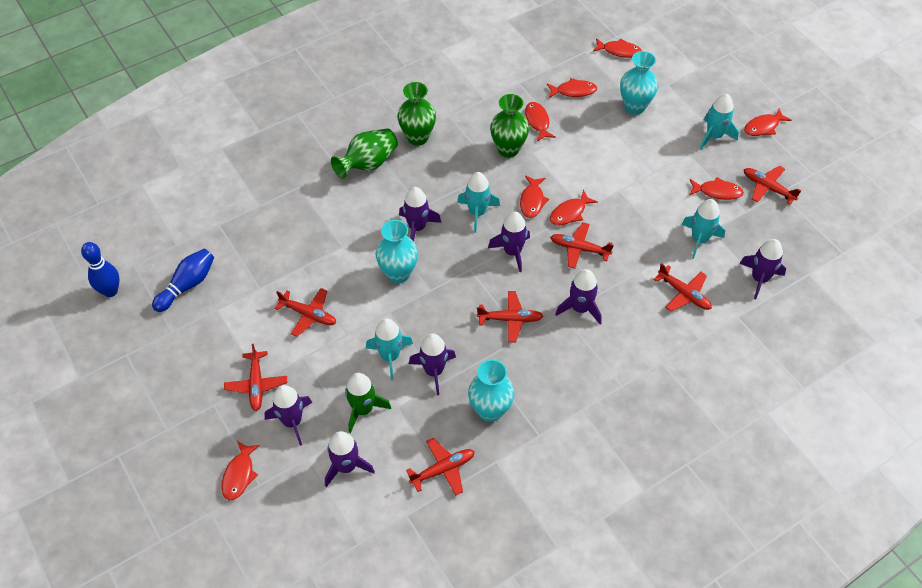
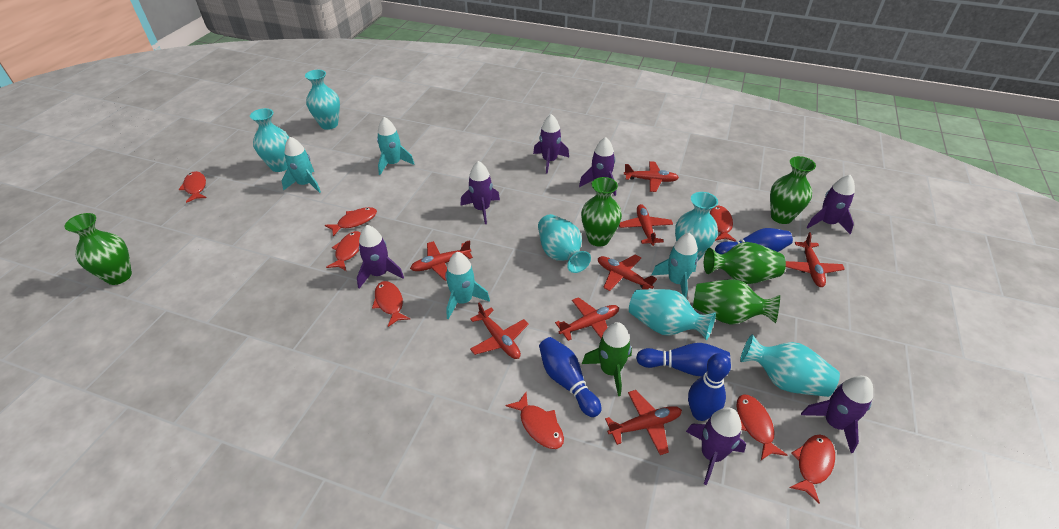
blue bowling pin: 2 -> 4
green vase: 3 -> 5
red plane: 7 -> 8
turquoise vase: 3 -> 6

